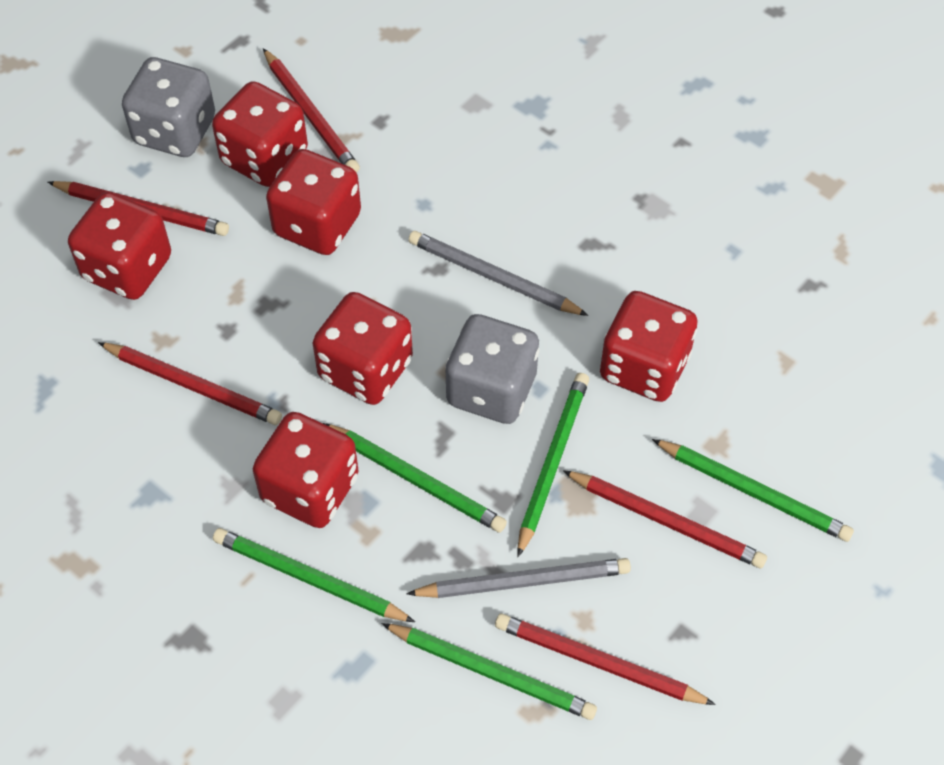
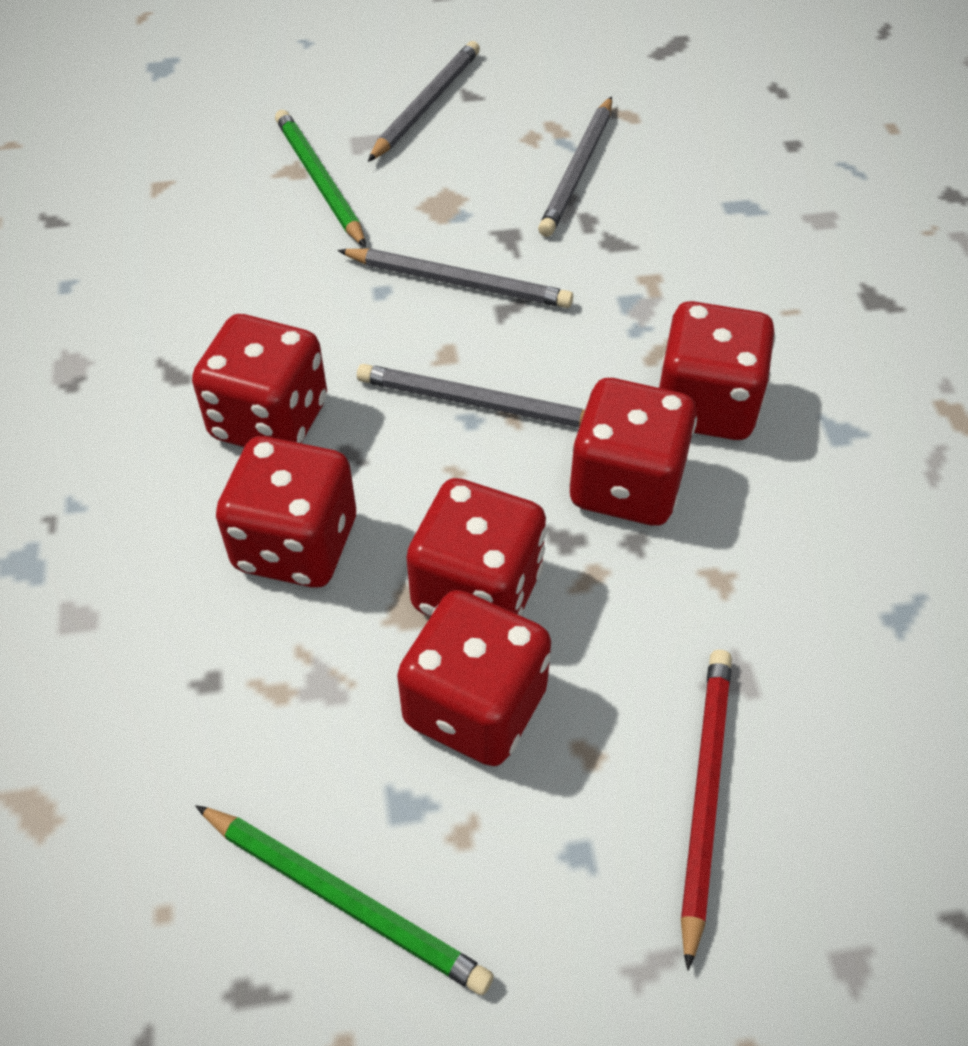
green pencil: 5 -> 2
grey dice: 2 -> 0
grey pencil: 2 -> 4
red pencil: 5 -> 1

